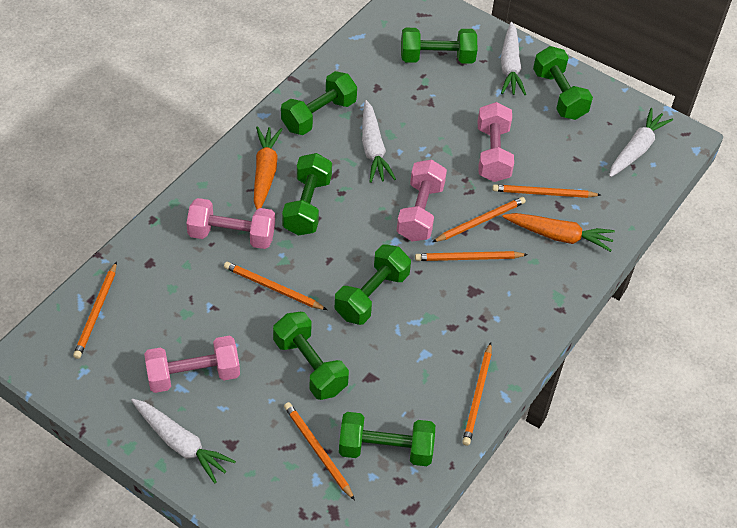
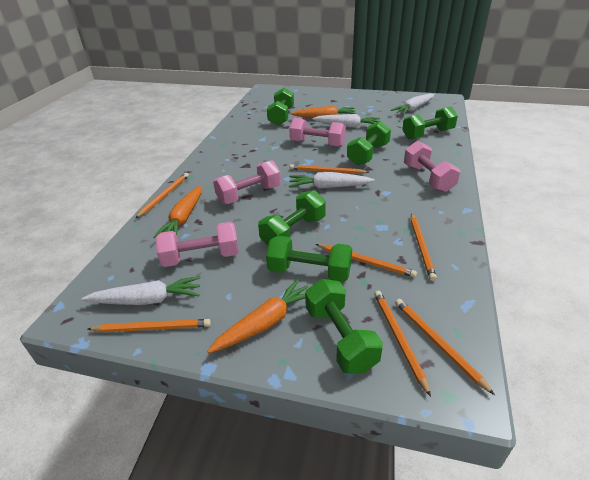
green dumbbell: 7 -> 6
orange carrot: 2 -> 3

